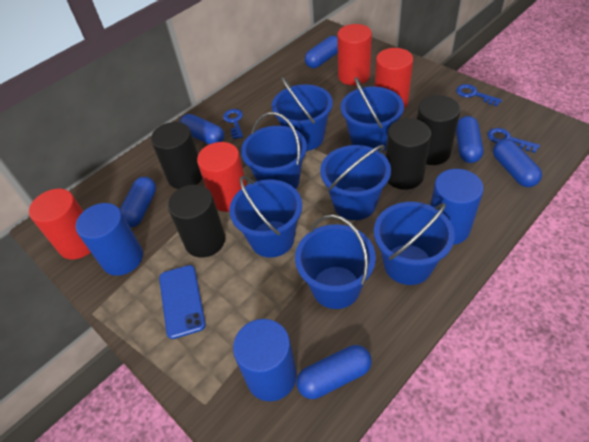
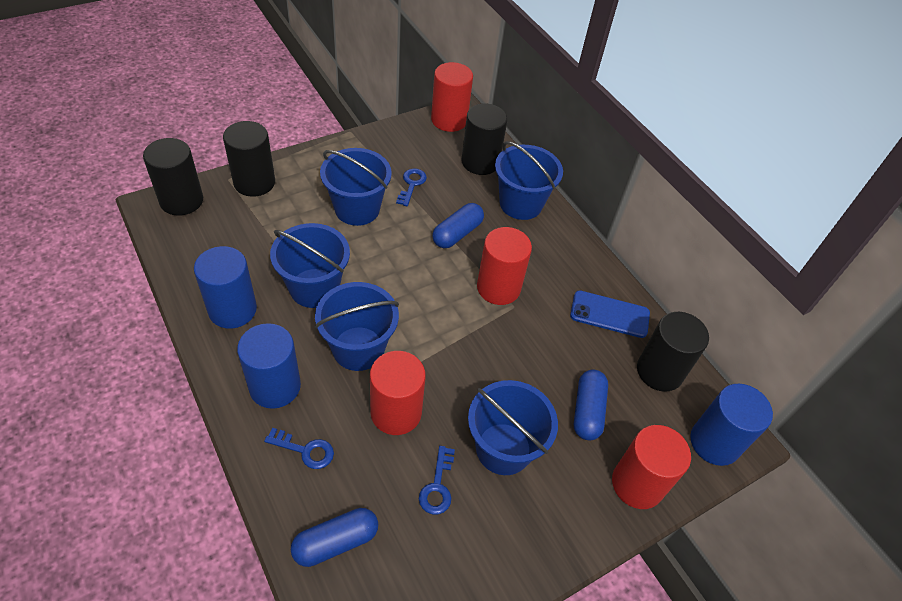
blue bucket: 7 -> 5
blue capsule: 6 -> 3

